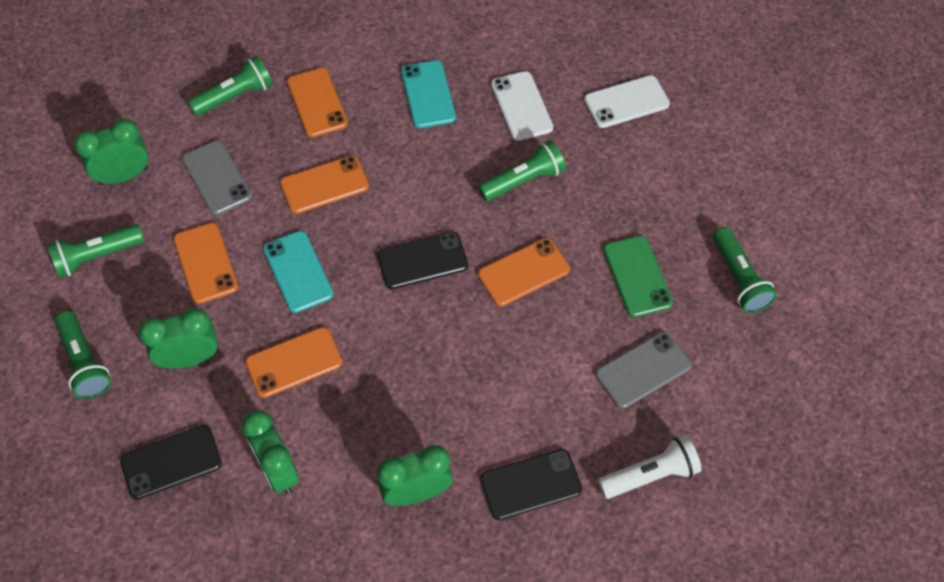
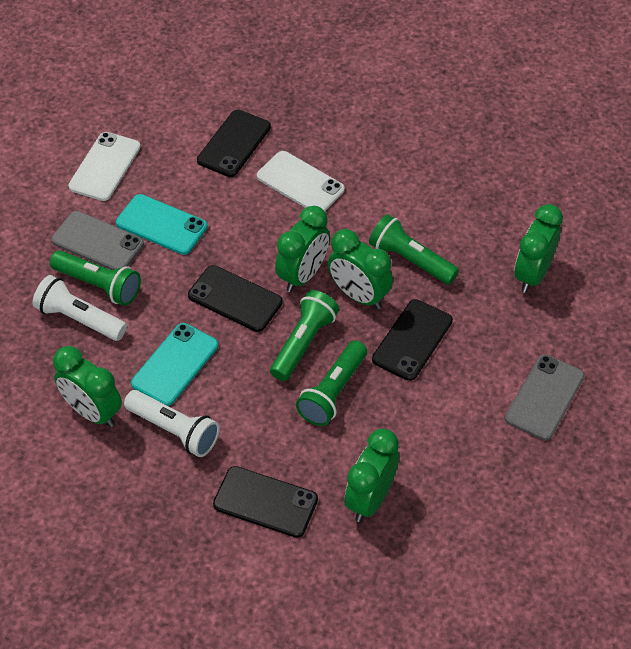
black phone: 3 -> 4
green clock: 4 -> 5
green flashlight: 5 -> 4
green phone: 1 -> 0
orange phone: 5 -> 0
white flashlight: 1 -> 2

